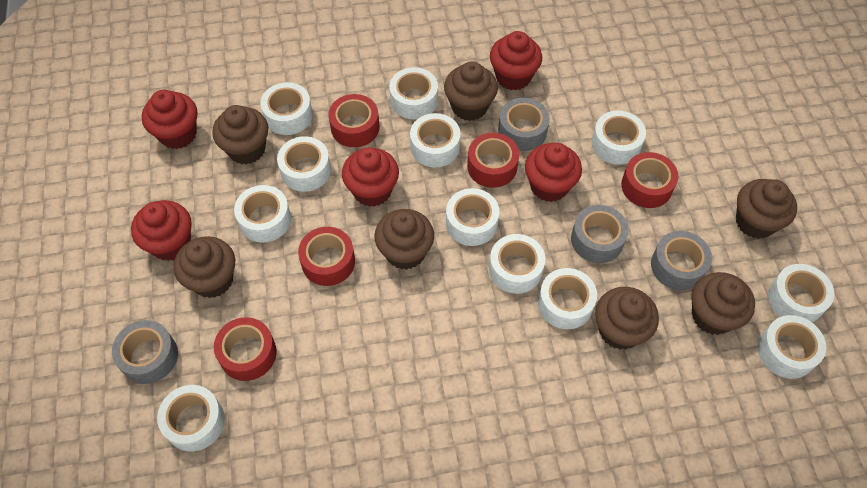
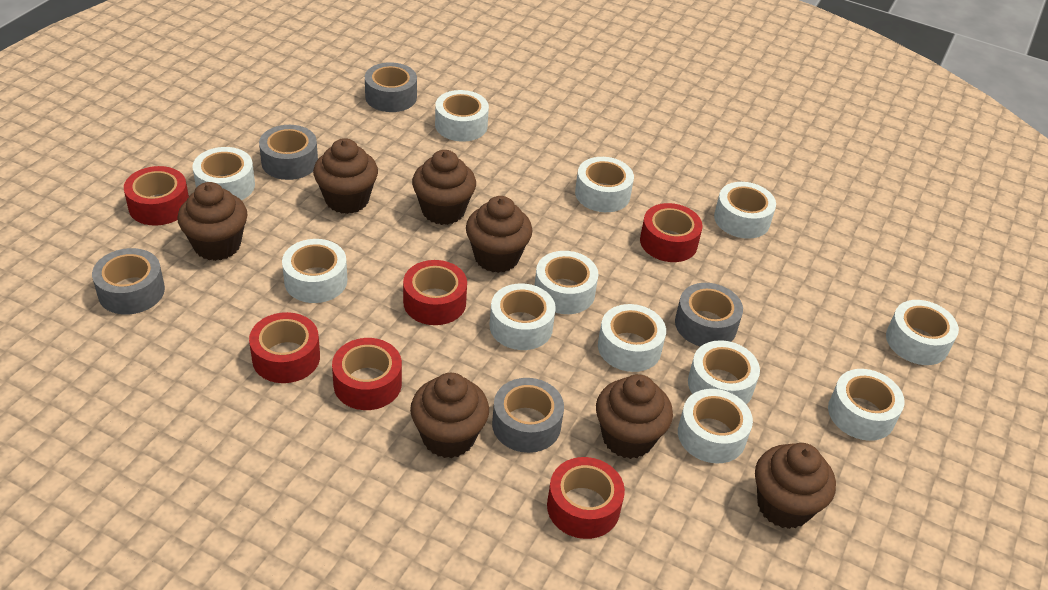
grey tape: 4 -> 5
red cupcake: 5 -> 0
red tape: 5 -> 6

